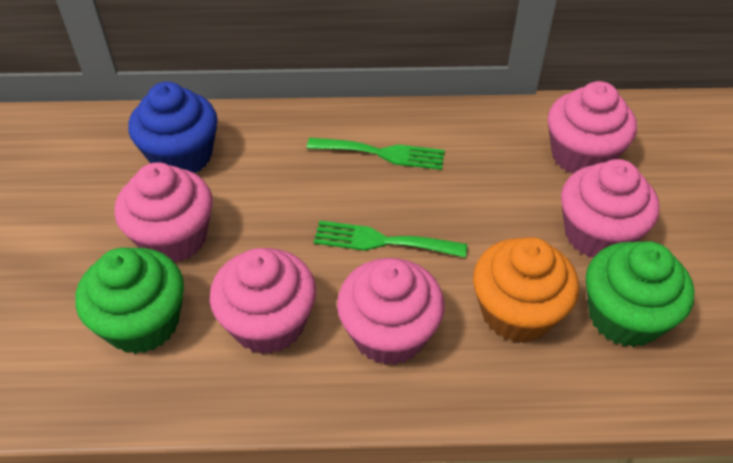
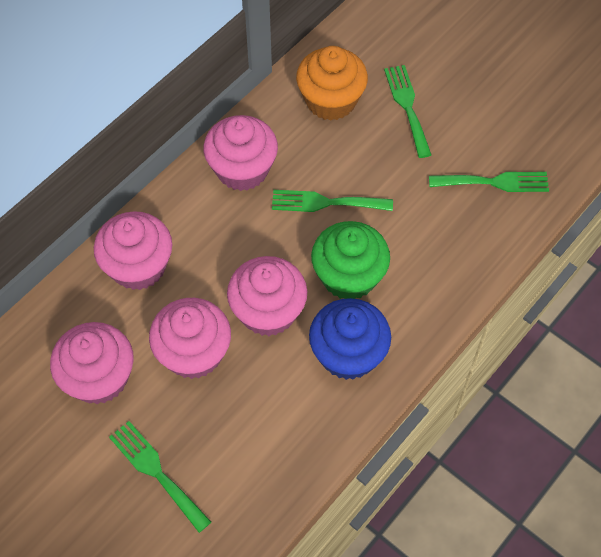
green cupcake: 2 -> 1
green fork: 2 -> 4

